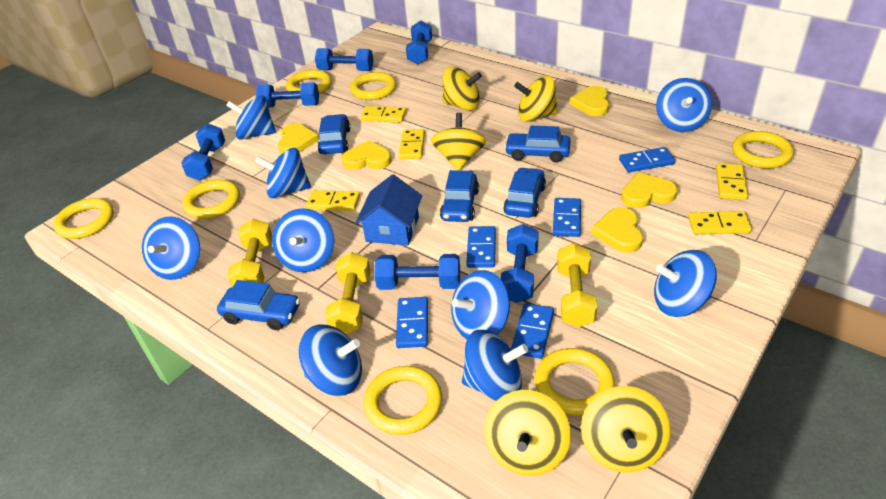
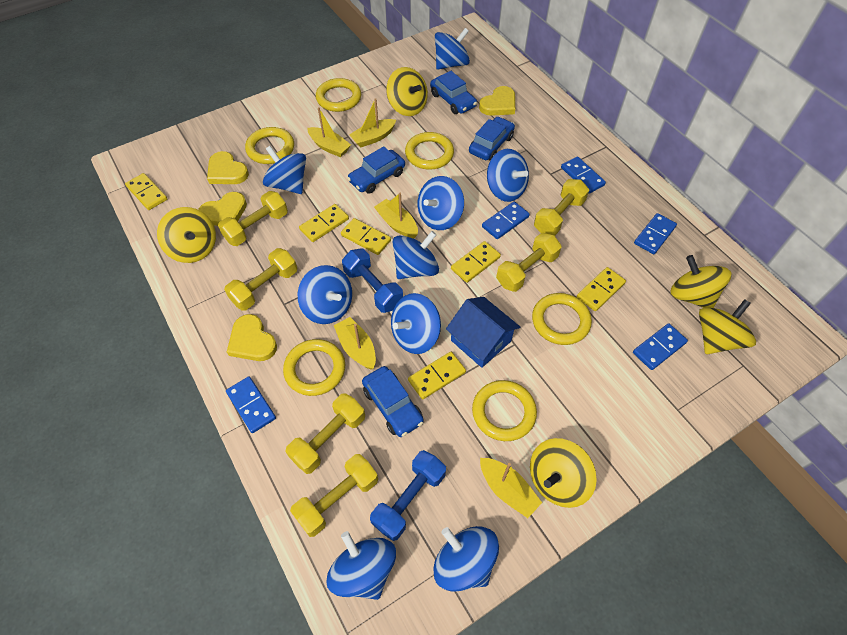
blue car: 5 -> 4
blue dumbbell: 6 -> 2
yellow boat: 0 -> 5
yellow domino: 5 -> 6
yellow dumbbell: 3 -> 6
yellow heart: 5 -> 4
yellow ring: 7 -> 6

